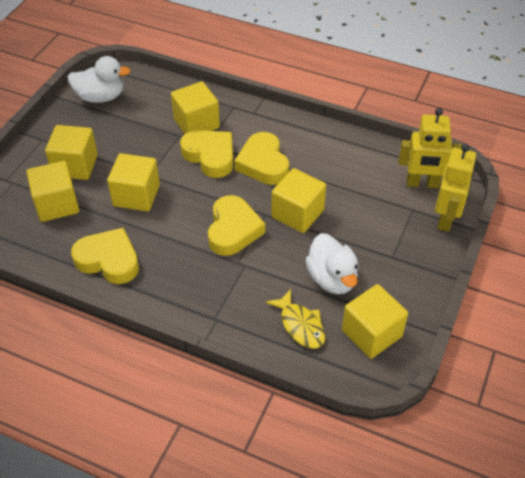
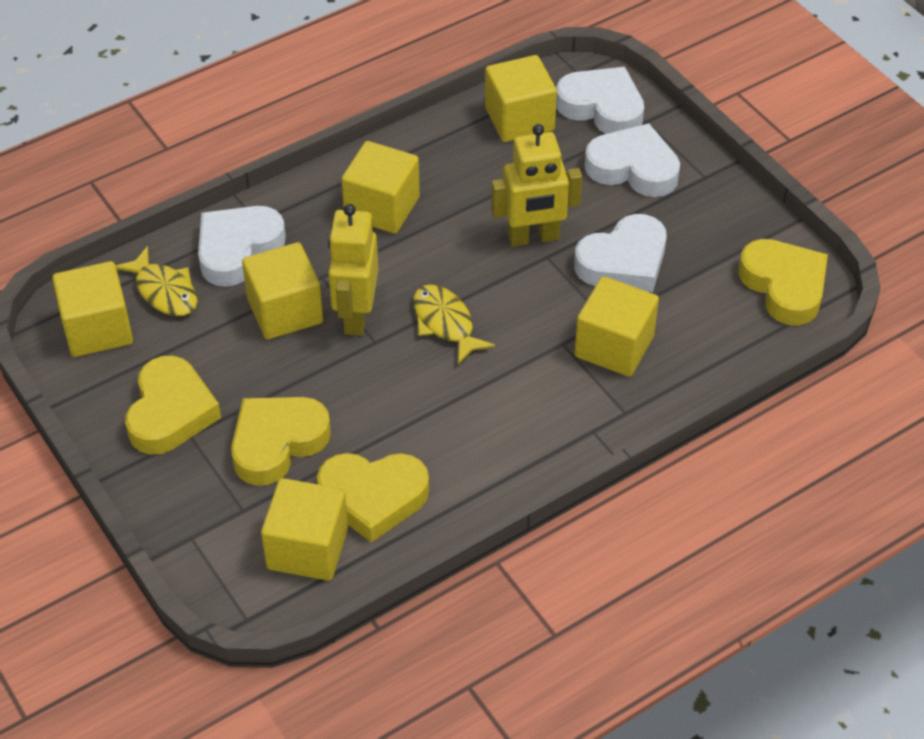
white duck: 2 -> 0
white heart: 0 -> 4
yellow fish: 1 -> 2

